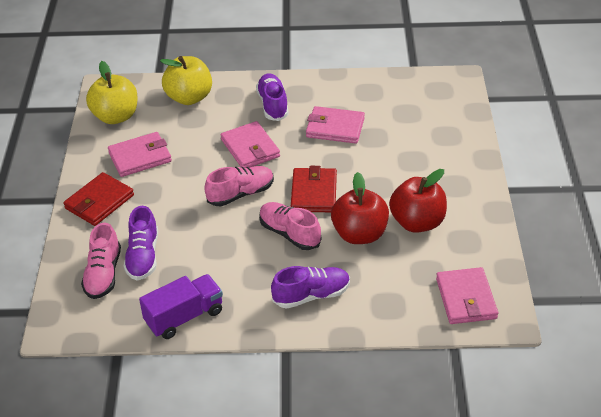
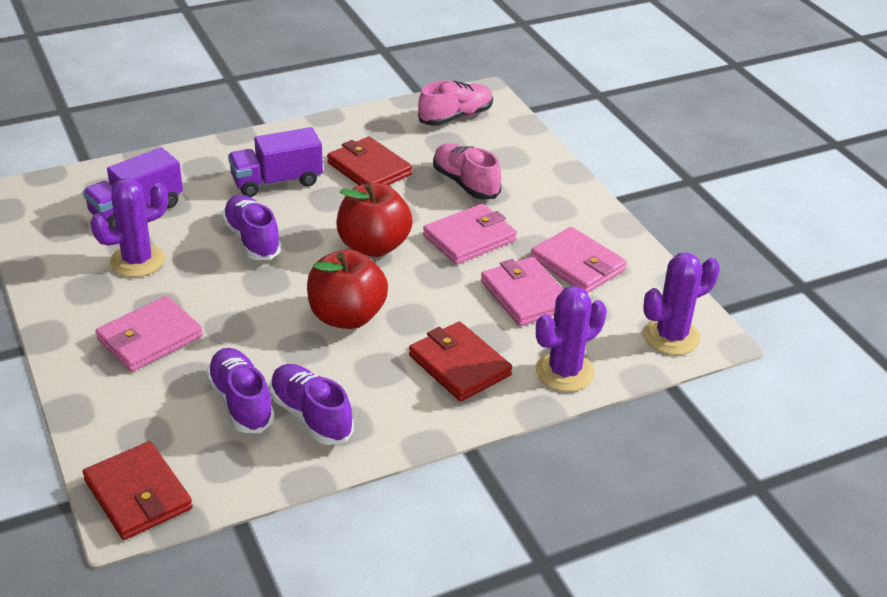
pink shoe: 3 -> 2
purple cactus: 0 -> 3
purple truck: 1 -> 2
red wallet: 2 -> 3
yellow apple: 2 -> 0

